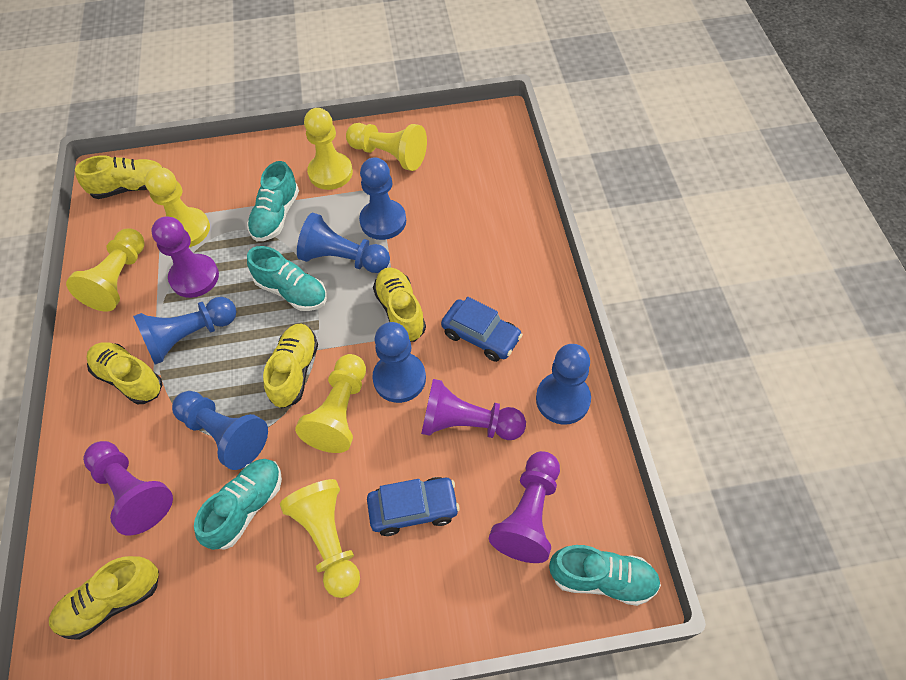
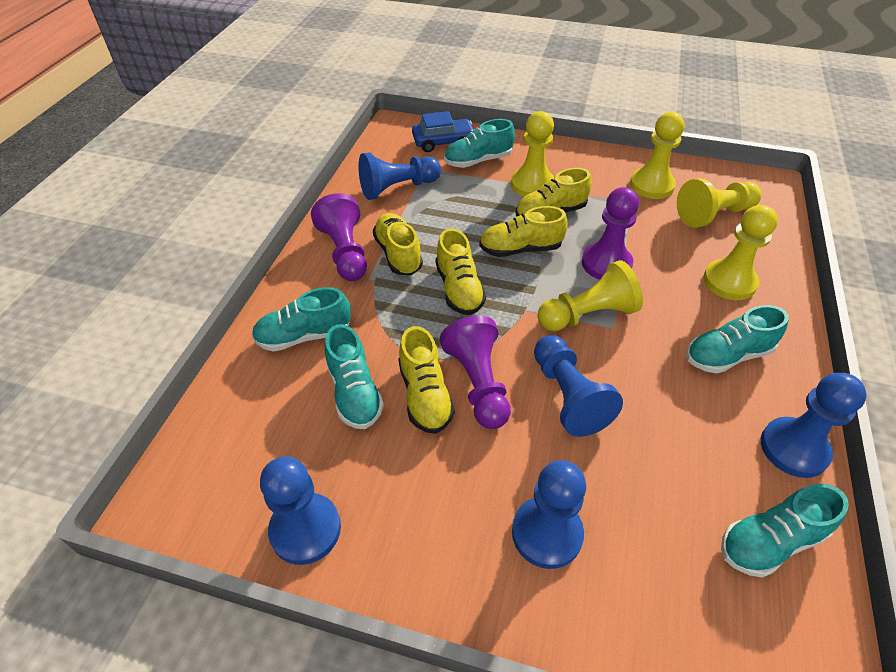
blue car: 2 -> 1
blue pawn: 6 -> 5
purple pawn: 4 -> 3
turquoise shoe: 4 -> 5
yellow pawn: 6 -> 5

